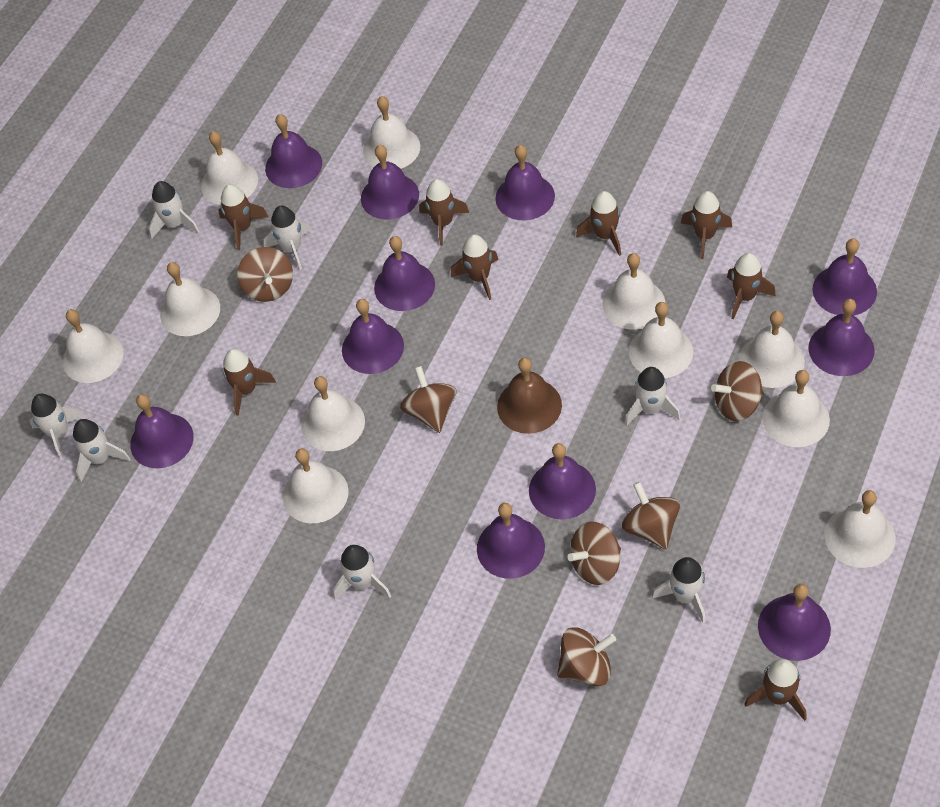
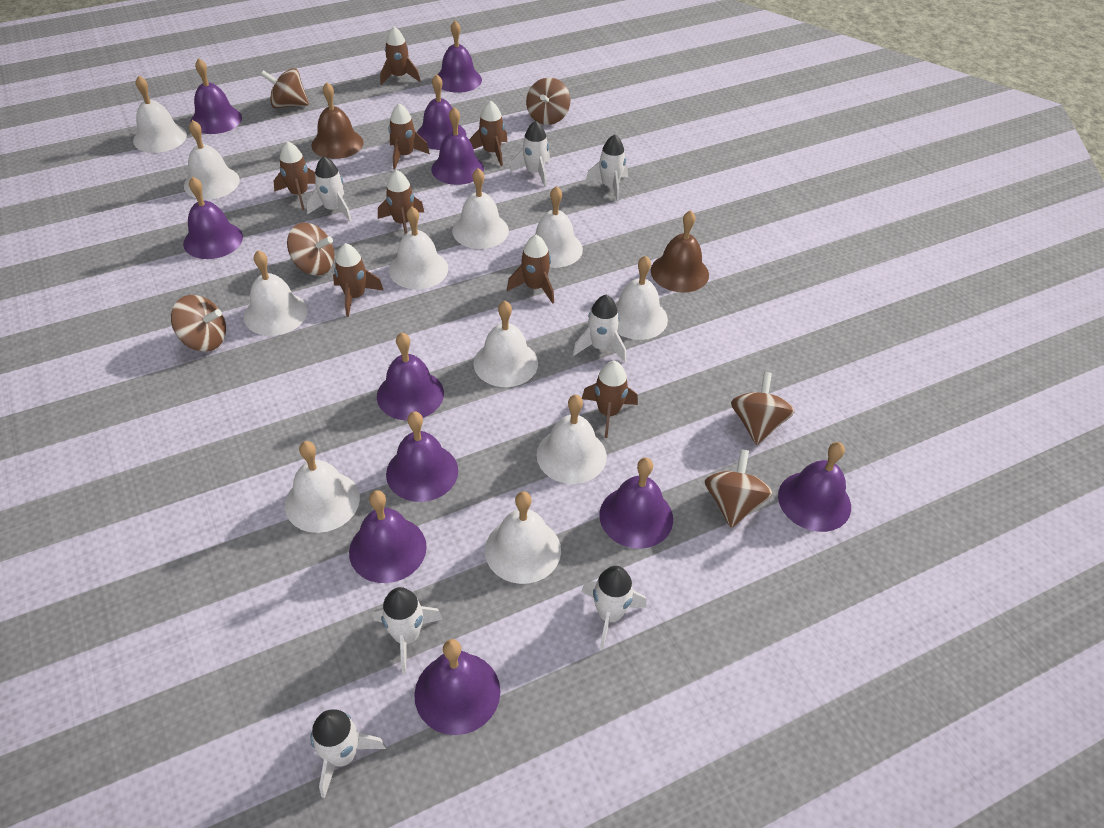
brown bell: 1 -> 2

